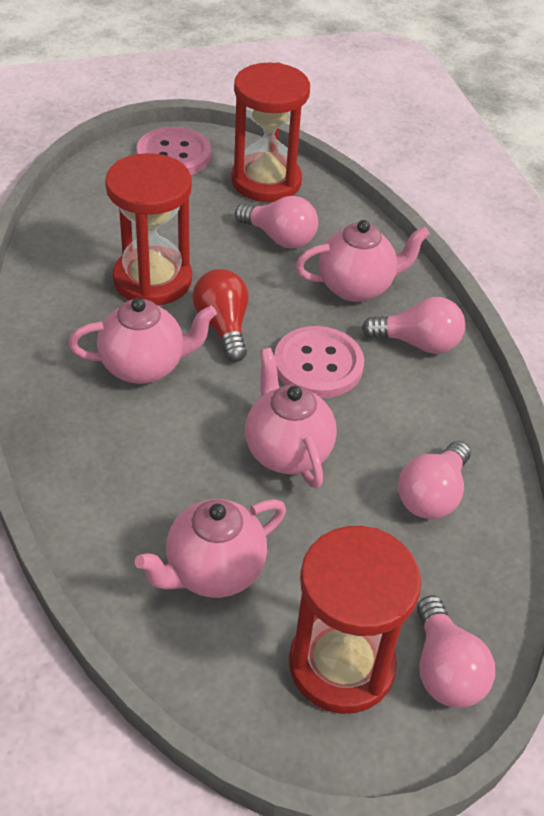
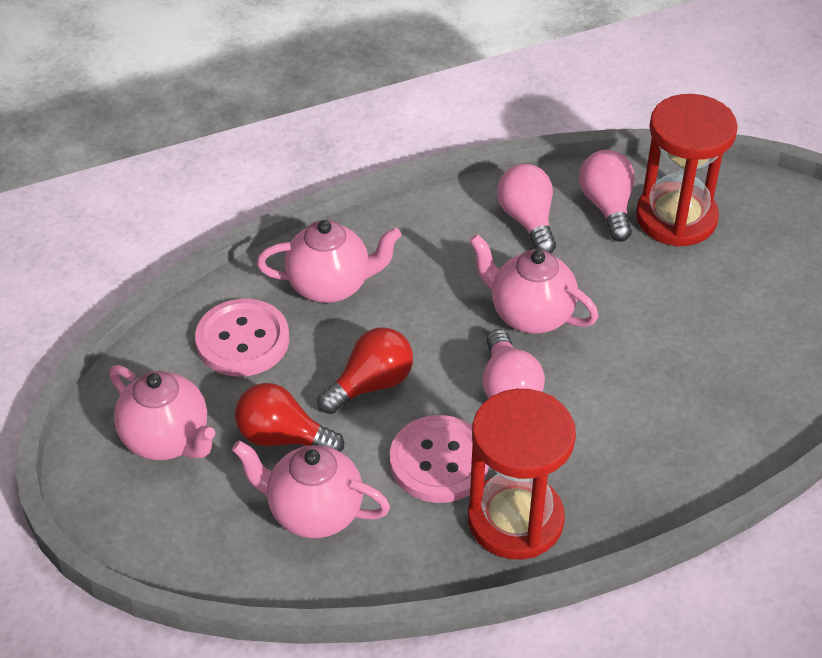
pink light bulb: 4 -> 3
red hourglass: 3 -> 2
red light bulb: 1 -> 2

